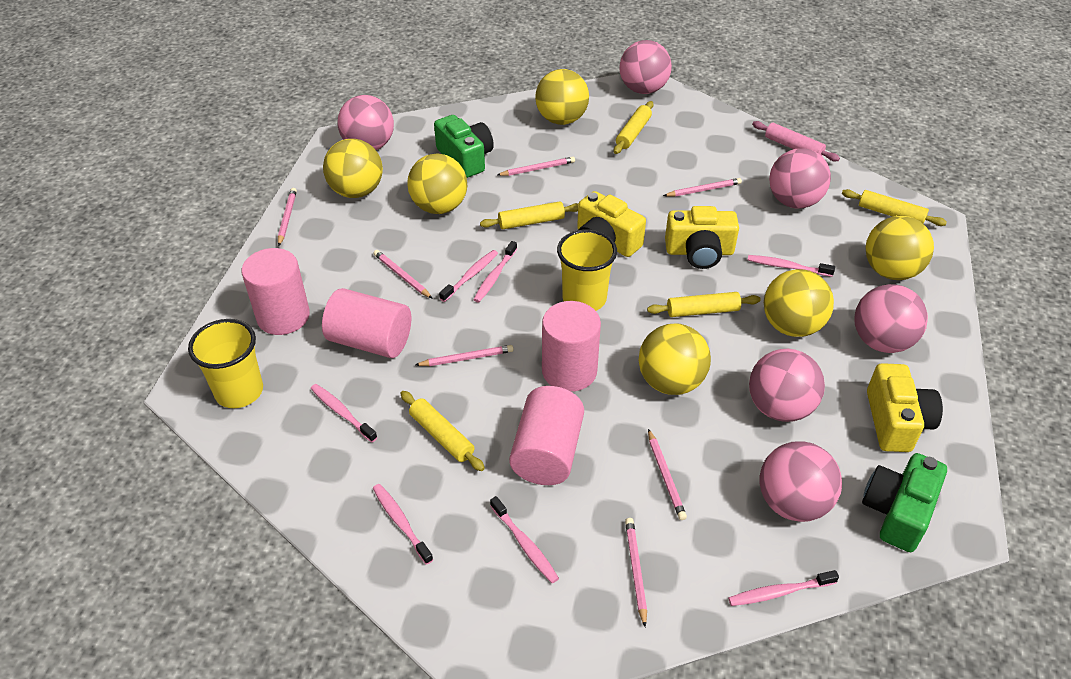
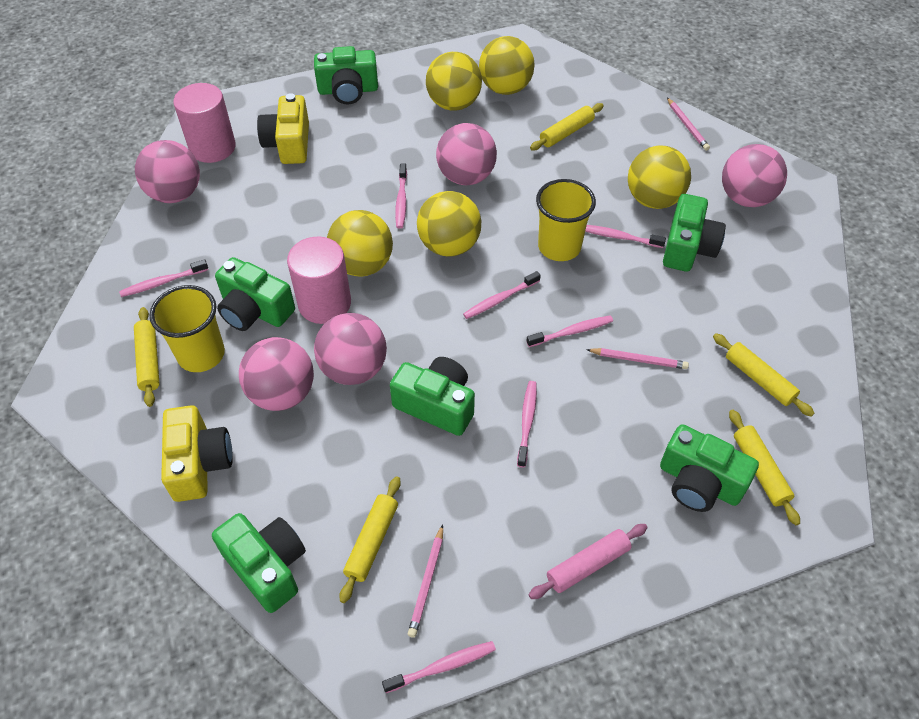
green camera: 2 -> 6
pink ball: 6 -> 5
pink cylinder: 4 -> 2
pink pencil: 7 -> 3
yellow ball: 6 -> 5
yellow camera: 3 -> 2

